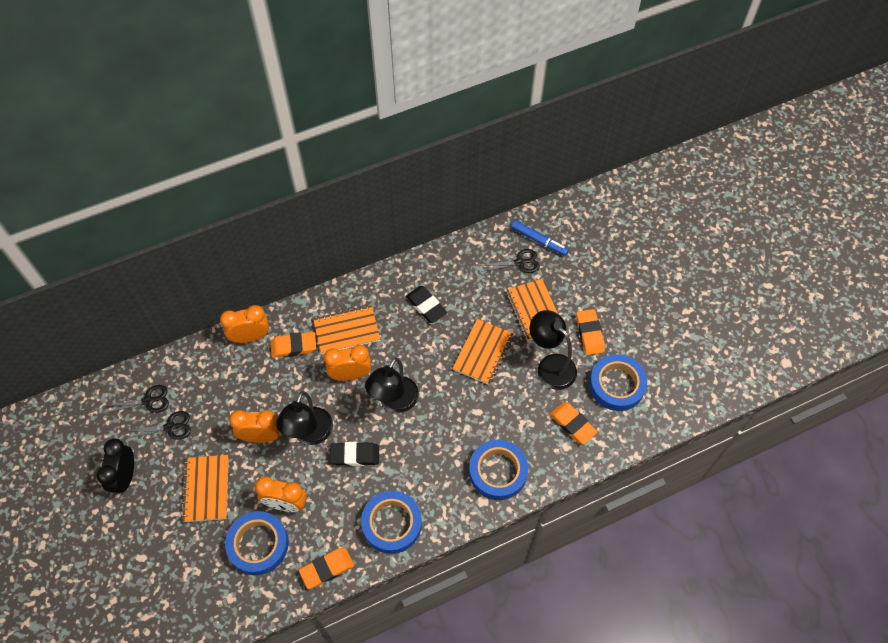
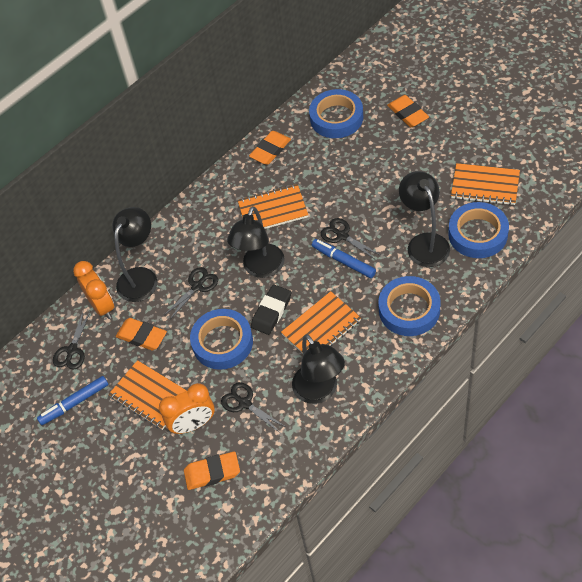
black clock: 1 -> 0
black eraser: 2 -> 1
black lamp: 3 -> 4
black scissors: 3 -> 4
blue marker: 1 -> 2
orange clock: 4 -> 2

